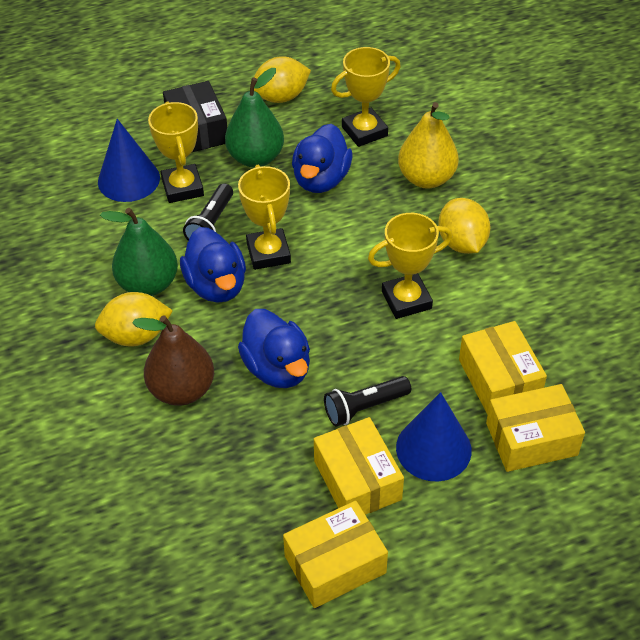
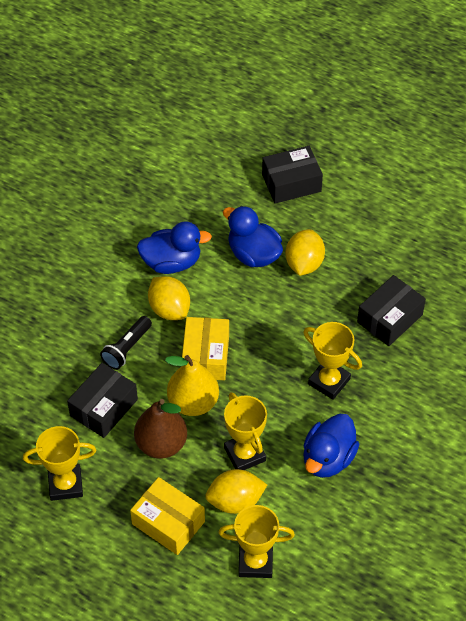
black box: 1 -> 3
black flashlight: 2 -> 1
blue cone: 2 -> 0
green pear: 2 -> 0
yellow box: 4 -> 2

